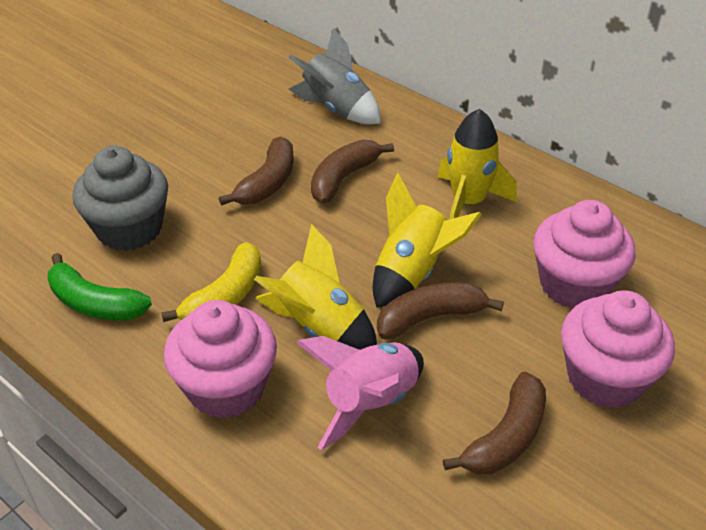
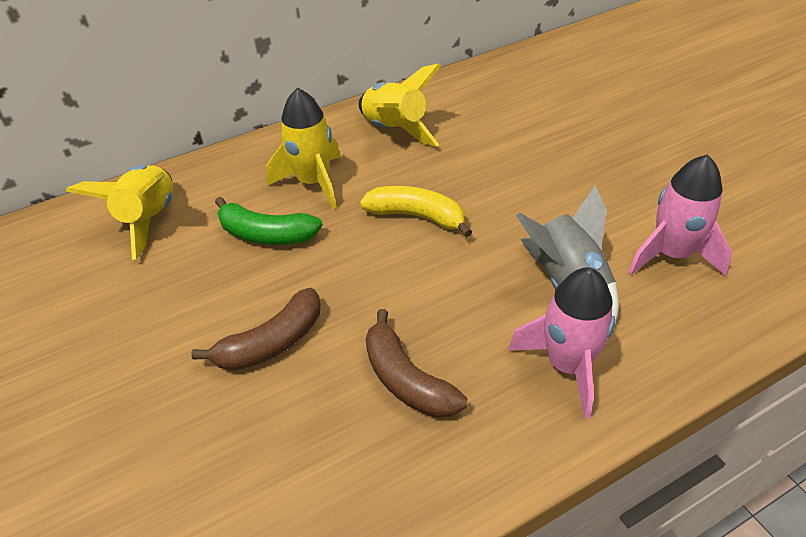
brown banana: 4 -> 2
grey cupcake: 1 -> 0
pink cupcake: 3 -> 0
pink rocket: 1 -> 2

